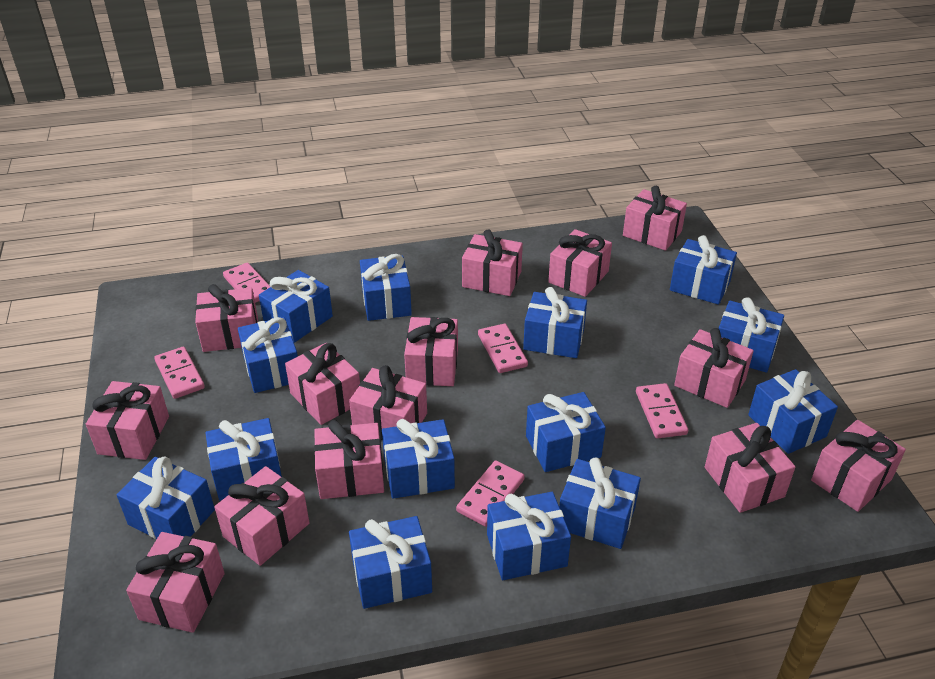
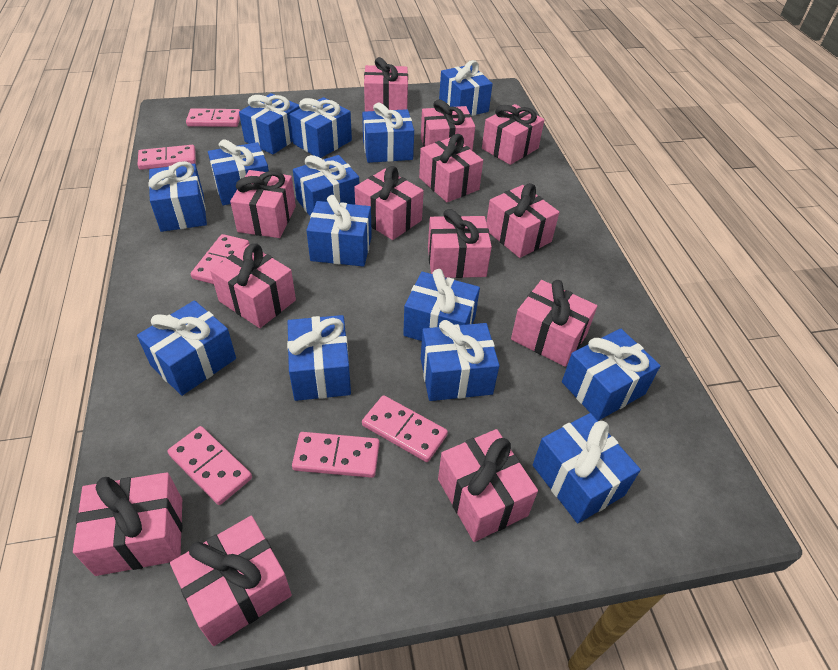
pink domino: 5 -> 6
pink gift: 14 -> 13

